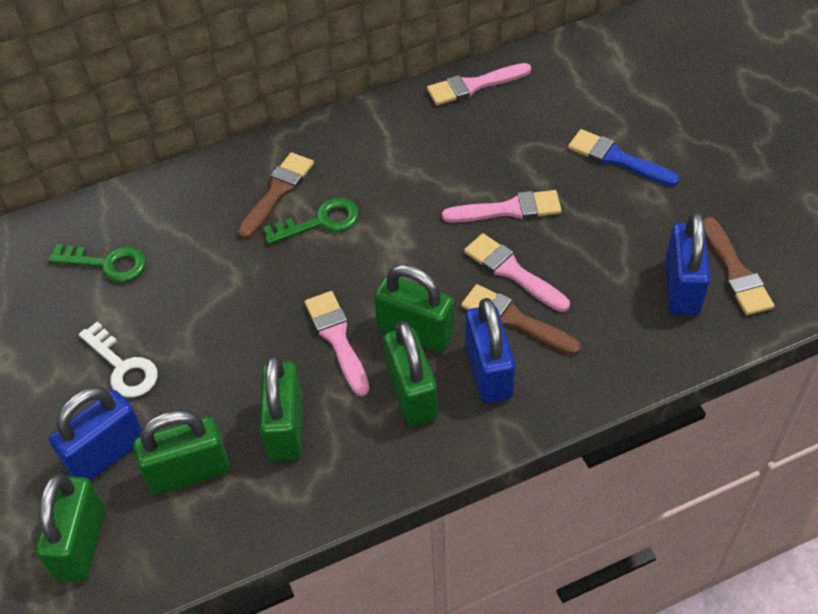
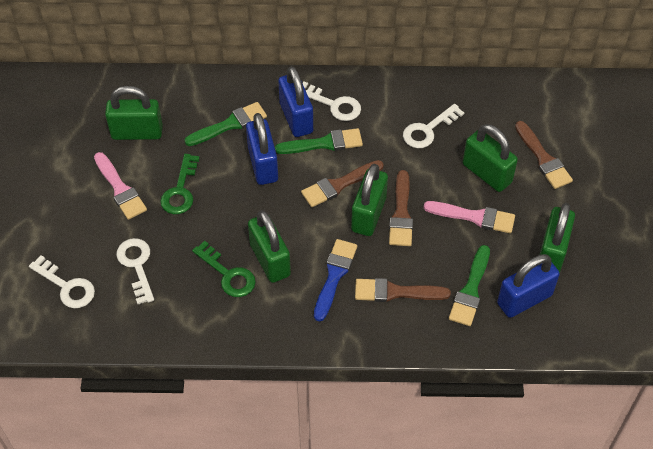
brown brush: 3 -> 4
green brush: 0 -> 3
pink brush: 4 -> 2
white key: 1 -> 4

